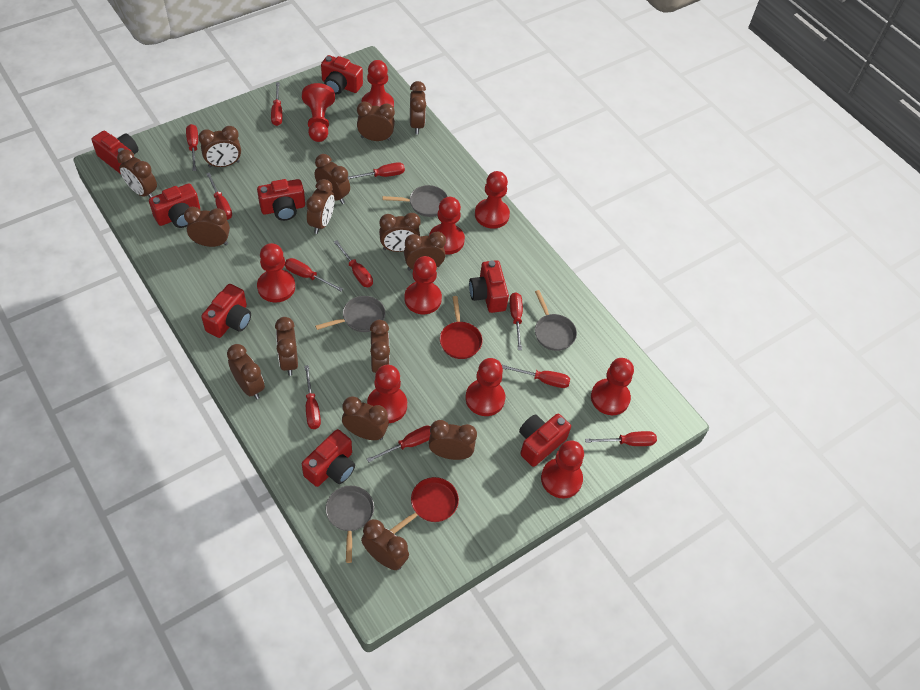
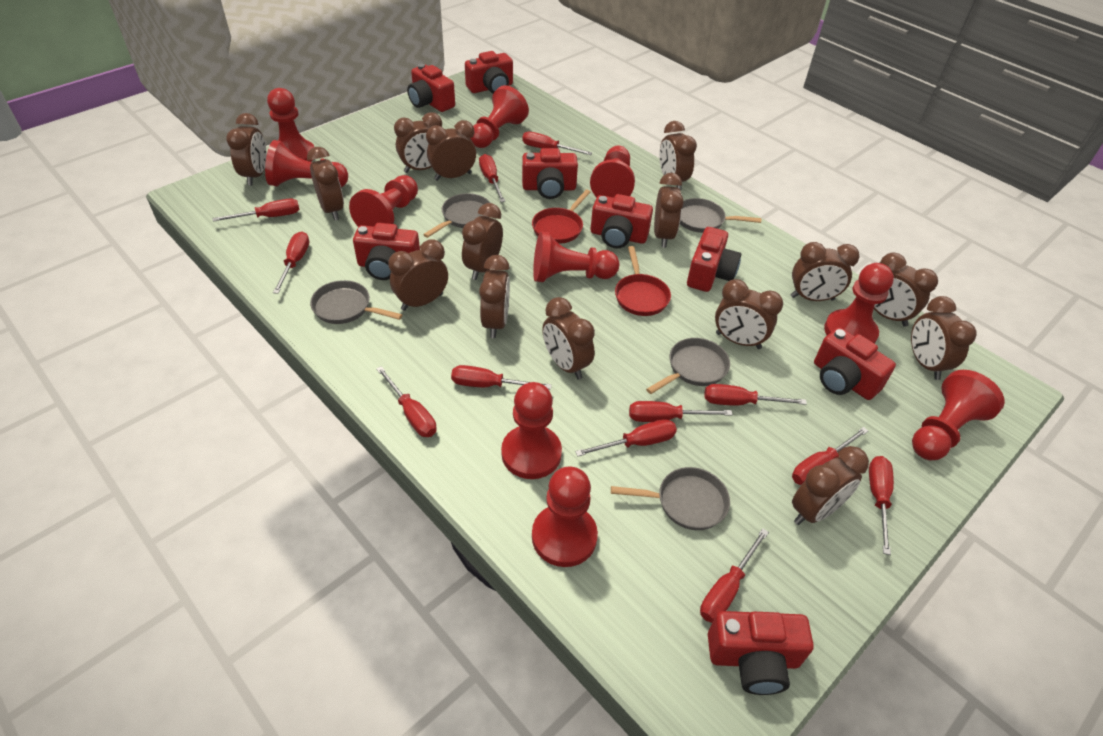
grey pan: 4 -> 5
red screwdriver: 11 -> 12

